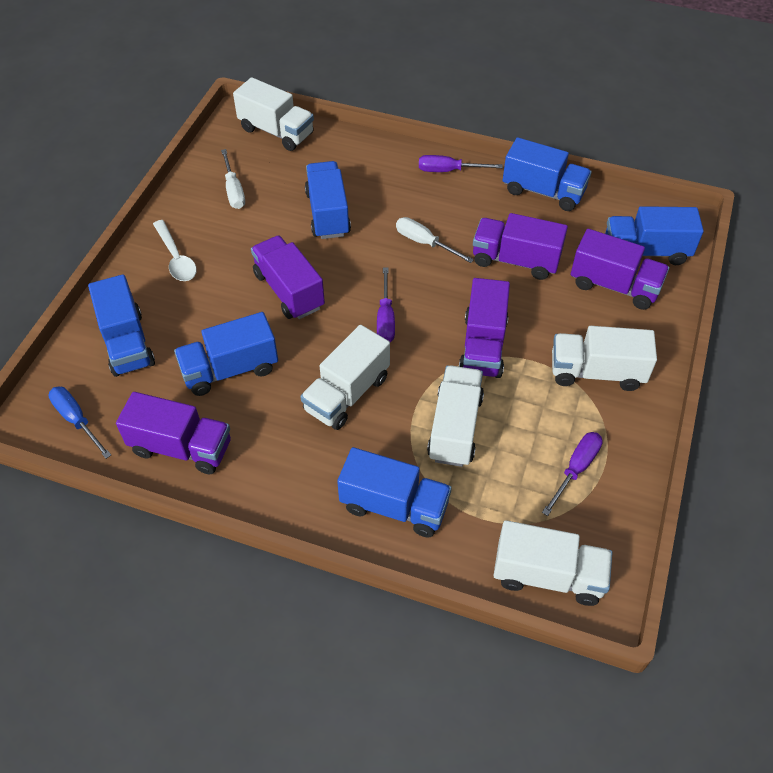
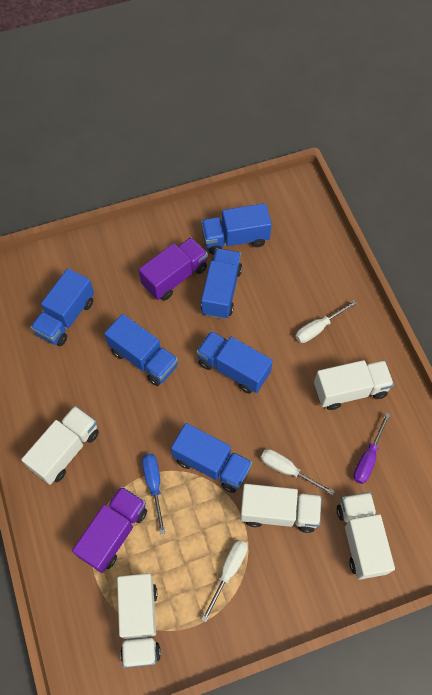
purple screwdriver: 3 -> 1
purple truck: 5 -> 2
white screwdriver: 2 -> 3
white spoon: 1 -> 0

